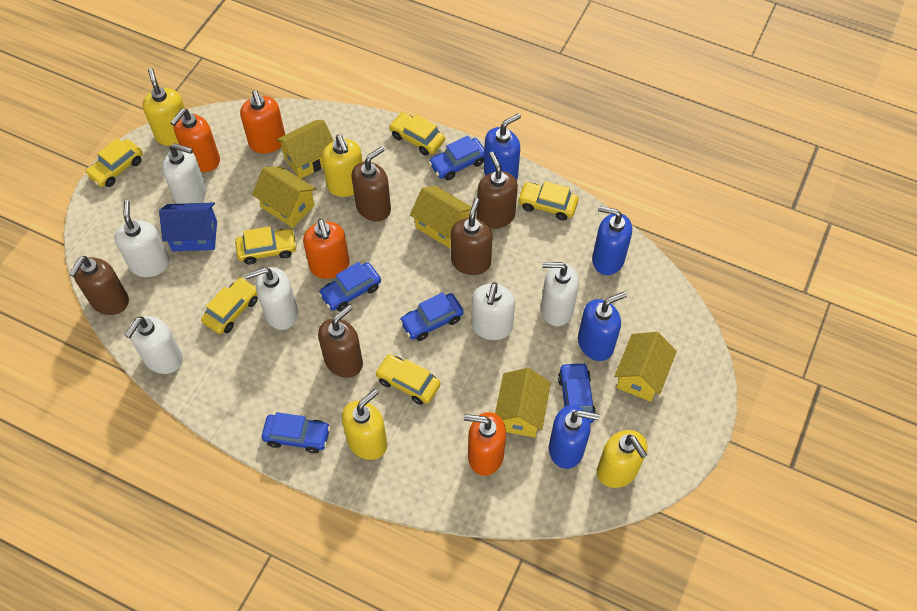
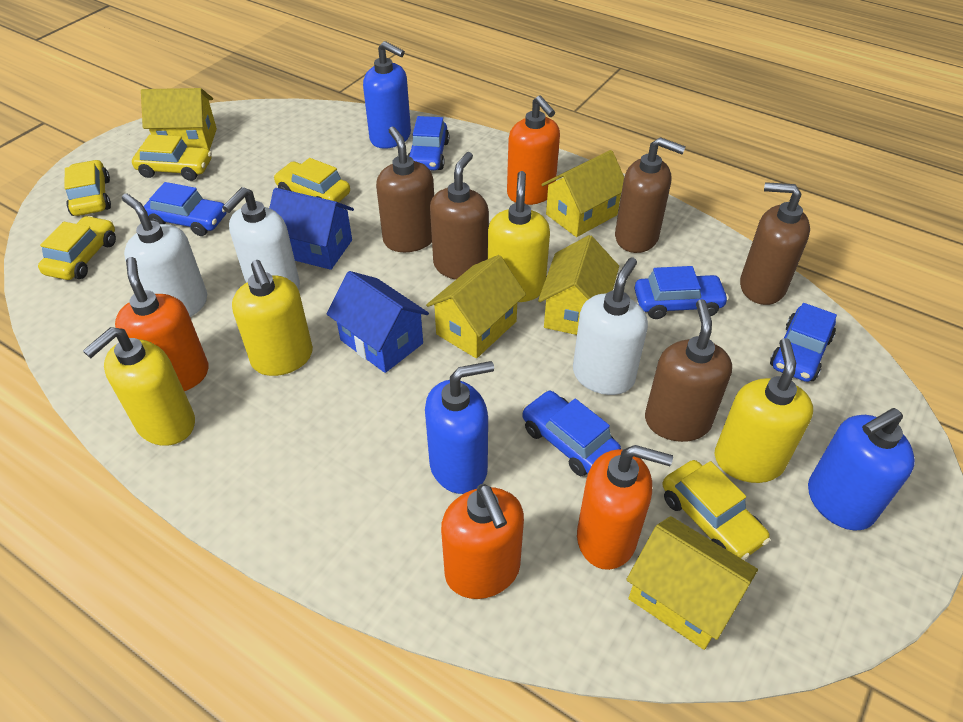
blue house: 1 -> 2
blue soap dispenser: 4 -> 3
white soap dispenser: 6 -> 3
yellow car: 6 -> 5

